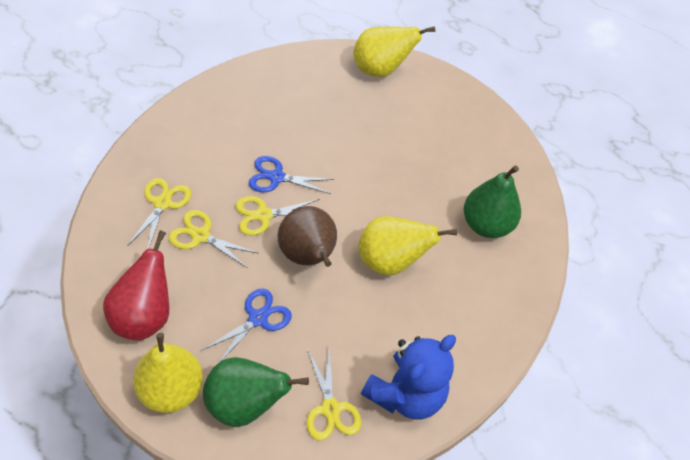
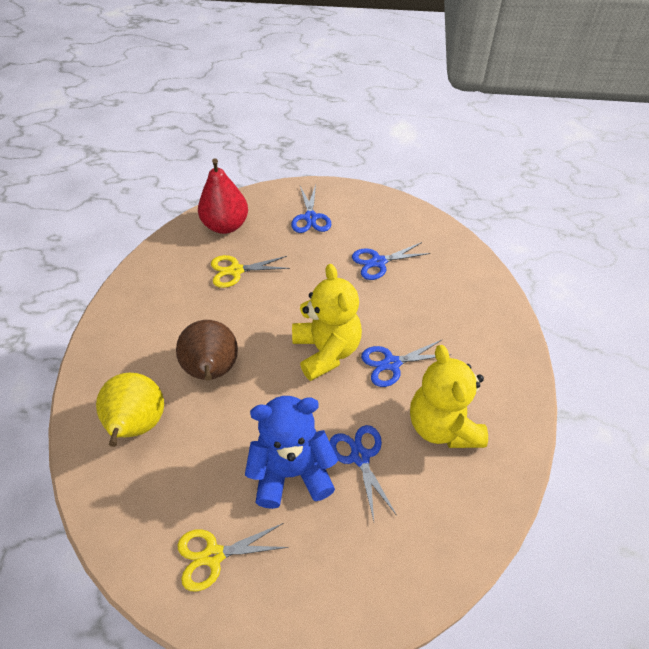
blue scissors: 2 -> 4
green pear: 2 -> 0
yellow pear: 3 -> 1
yellow scissors: 4 -> 2
yellow teddy bear: 0 -> 2

